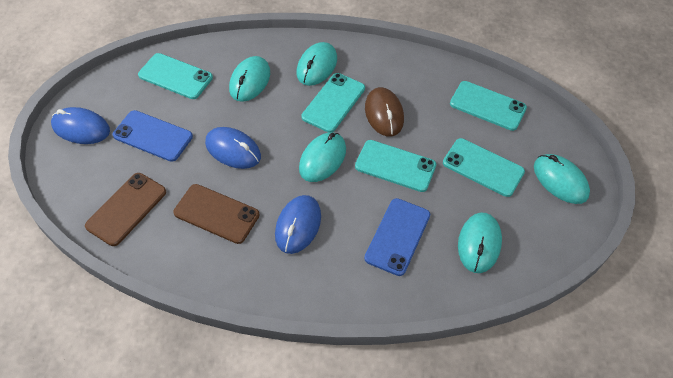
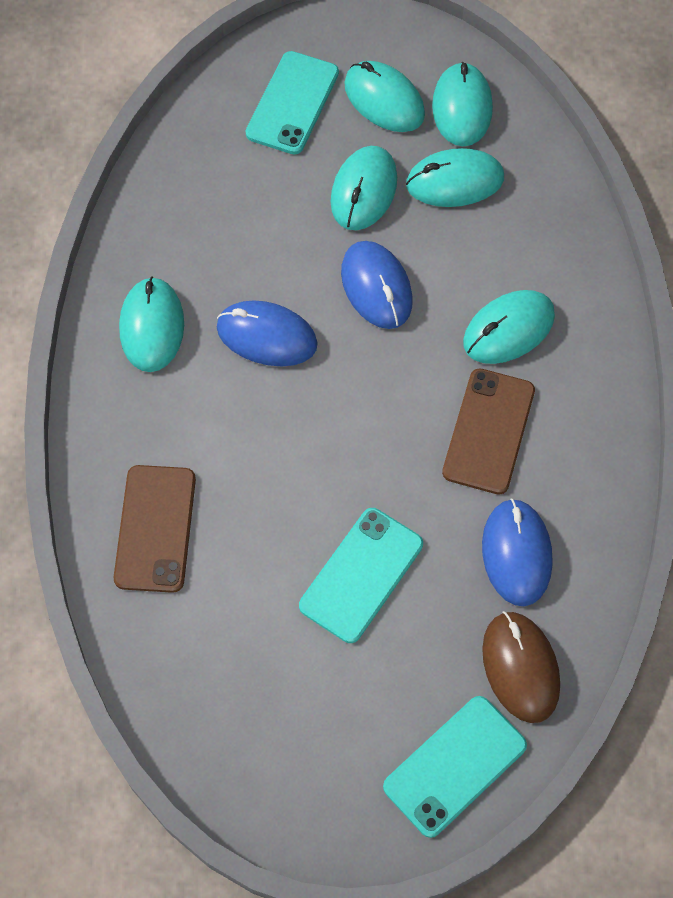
blue phone: 2 -> 0
turquoise mouse: 5 -> 6
turquoise phone: 5 -> 3

